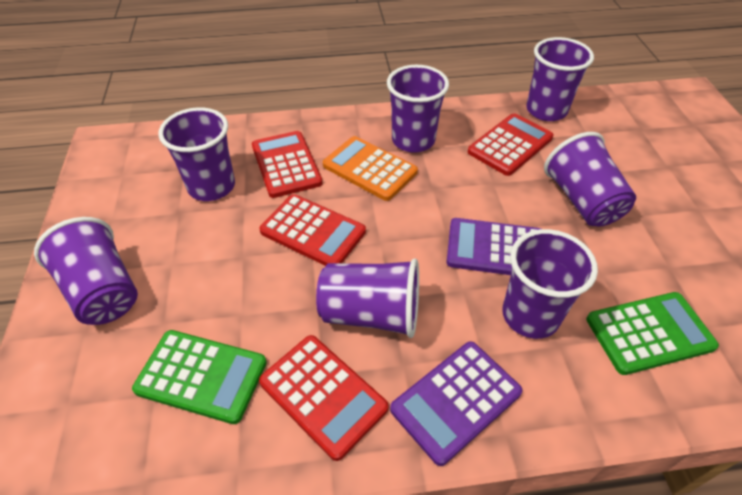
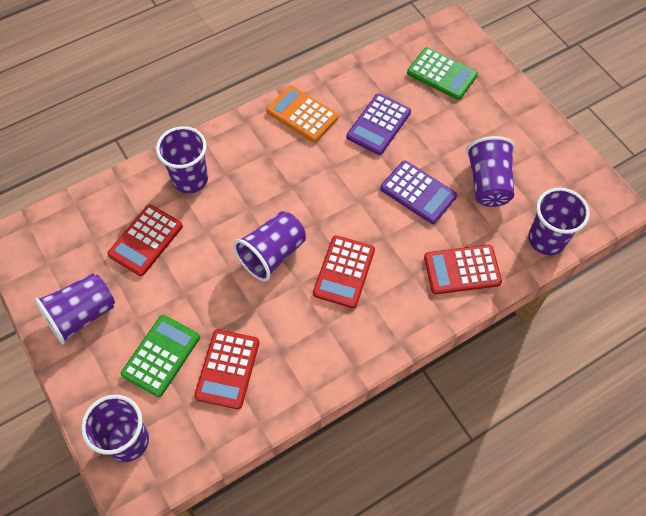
purple cup: 7 -> 6

